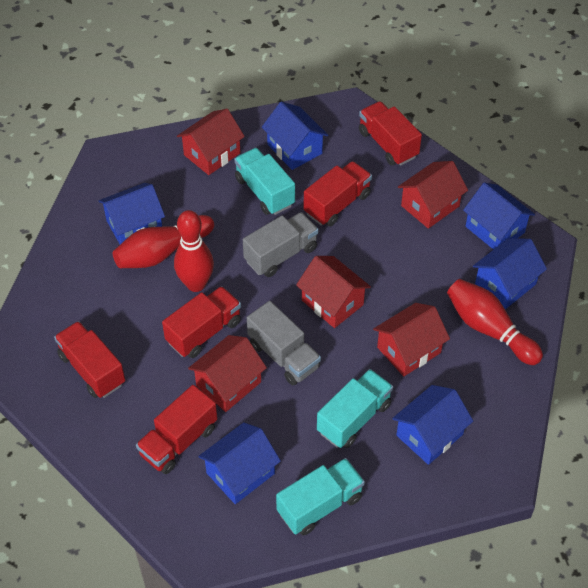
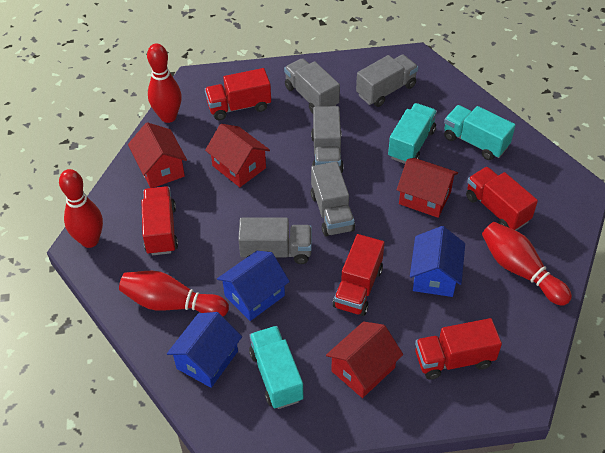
blue house: 6 -> 3
grey truck: 2 -> 5
red bowling pin: 3 -> 4
red house: 5 -> 4

